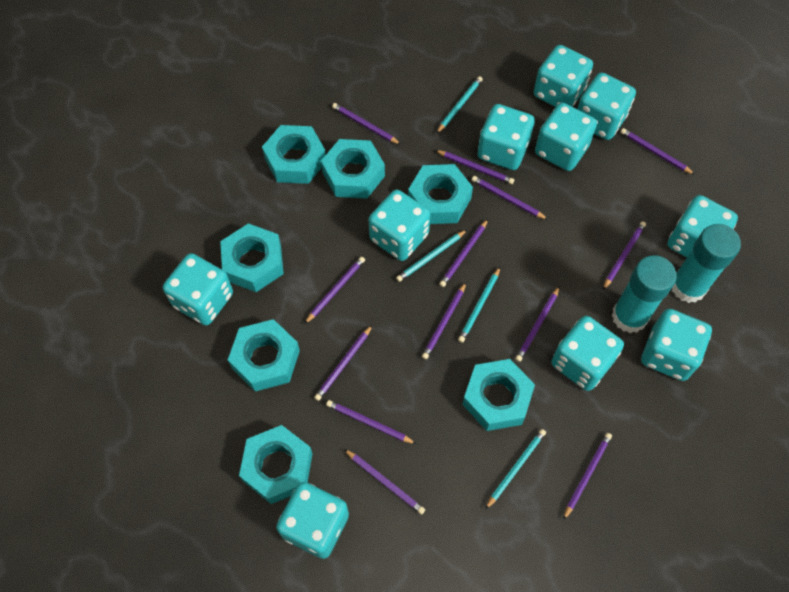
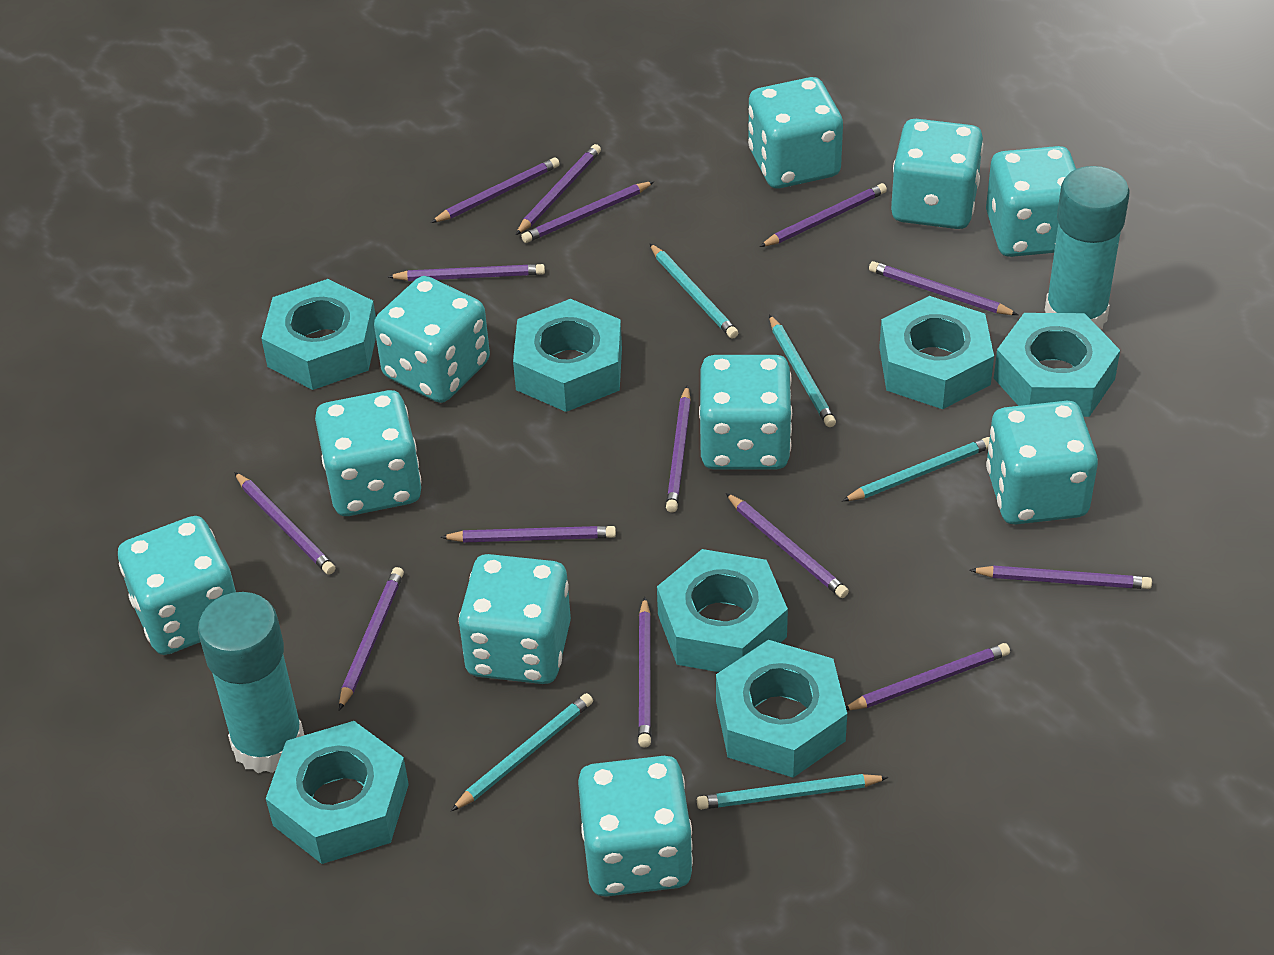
purple pencil: 13 -> 14
turquoise pencil: 4 -> 5

